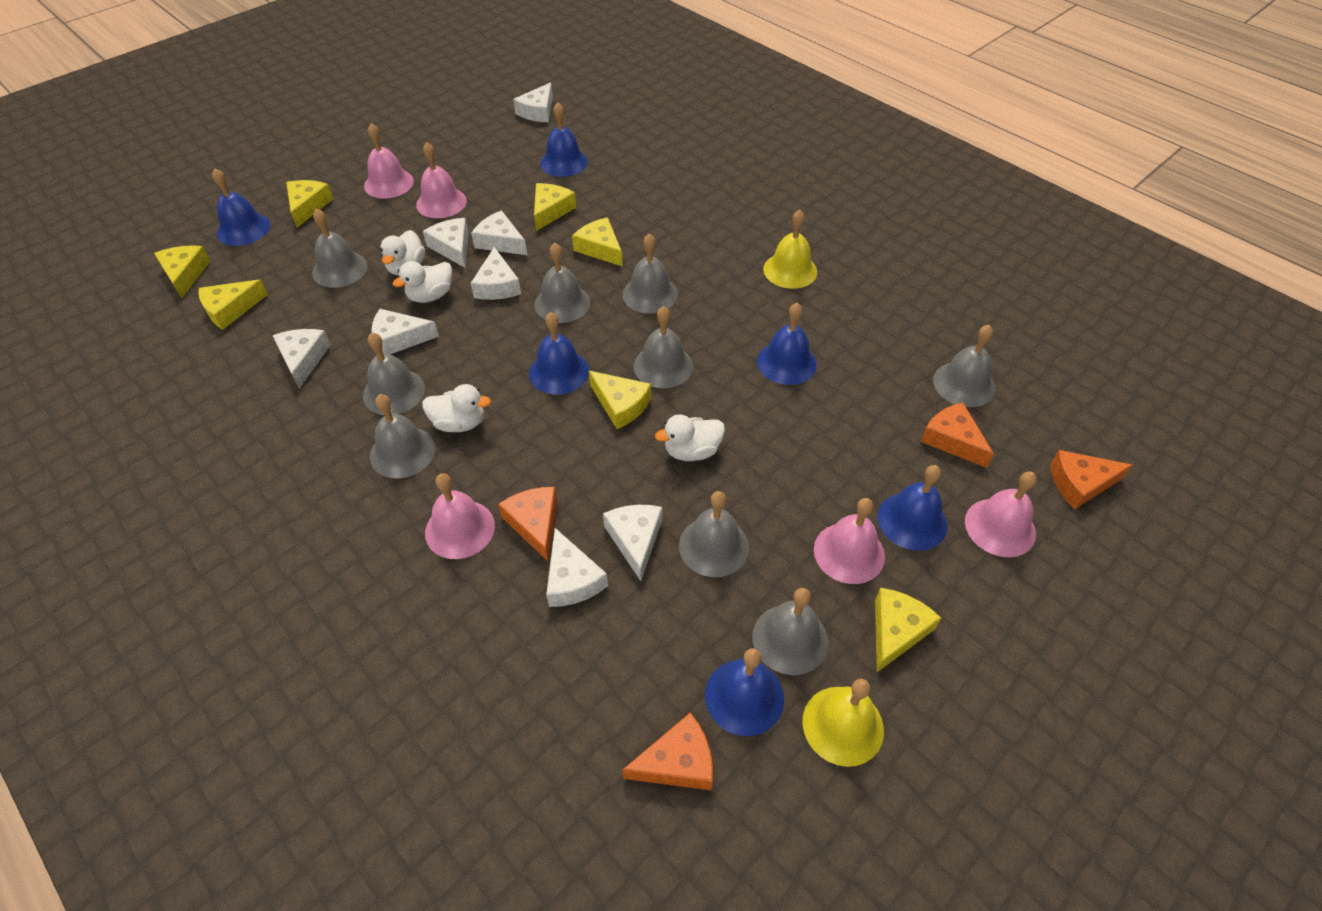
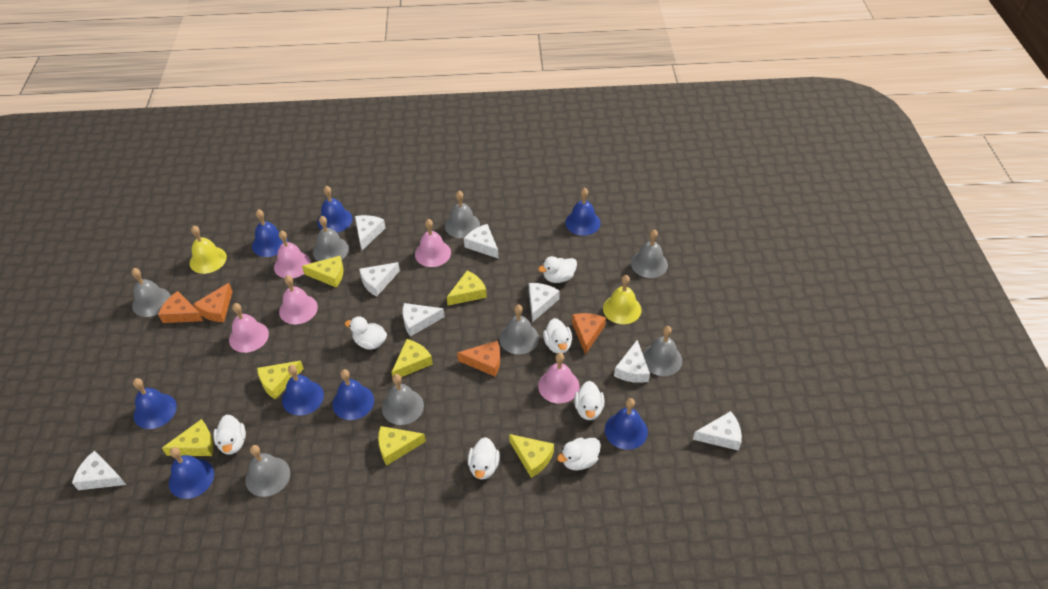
blue bell: 6 -> 8
grey bell: 9 -> 8
white duck: 4 -> 7

